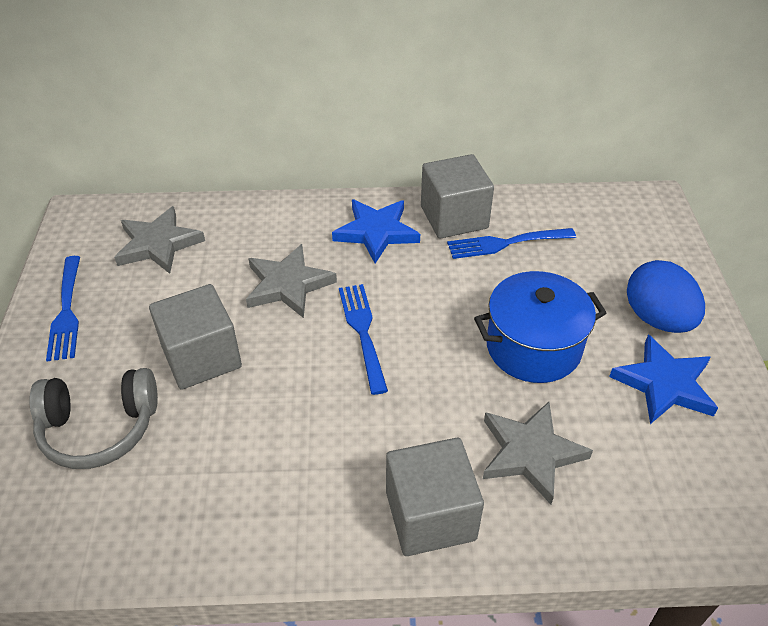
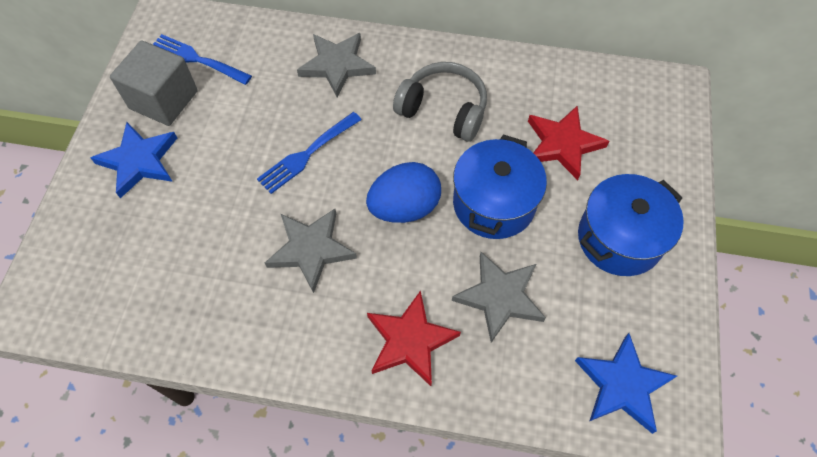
blue fork: 3 -> 2
blue pot: 1 -> 2
grey cube: 3 -> 1
red star: 0 -> 2

